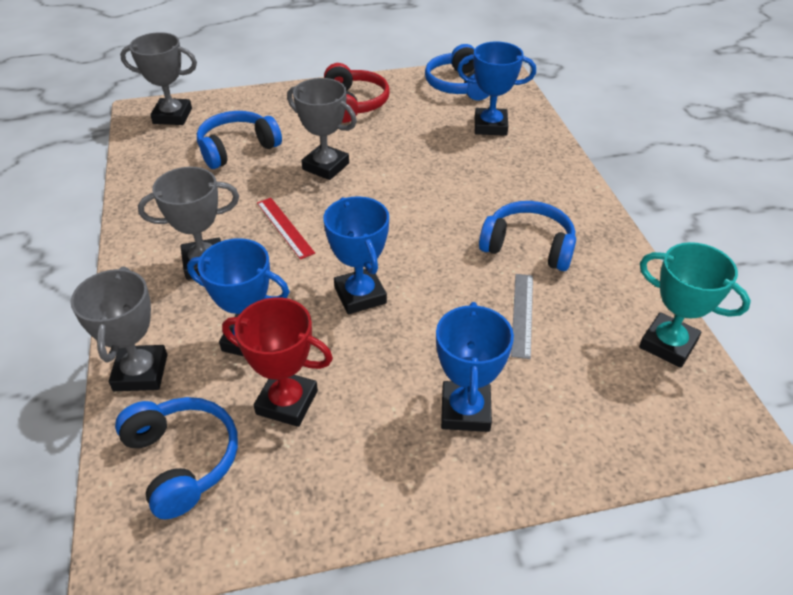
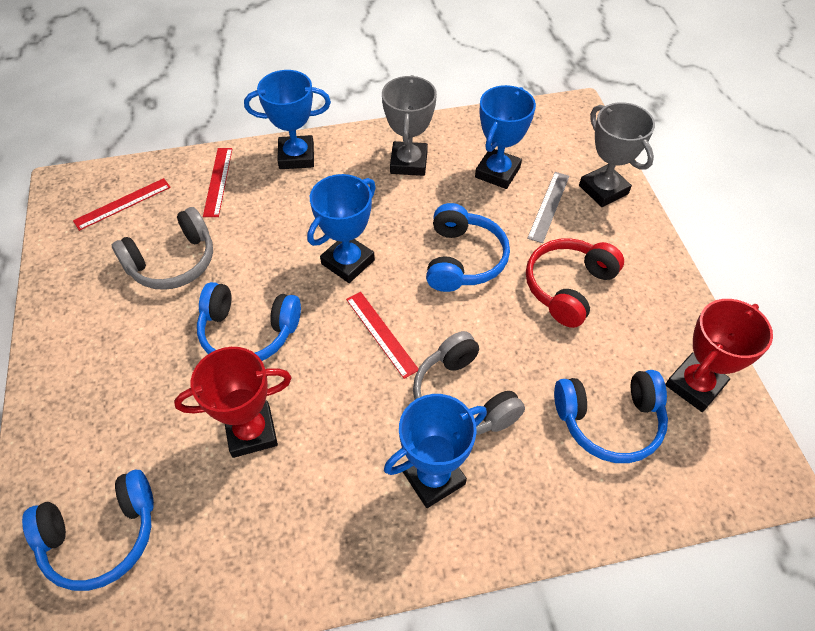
grey headphones: 0 -> 2
grey trophy: 4 -> 2
red ruler: 1 -> 3
red trophy: 1 -> 2
turquoise trophy: 1 -> 0

